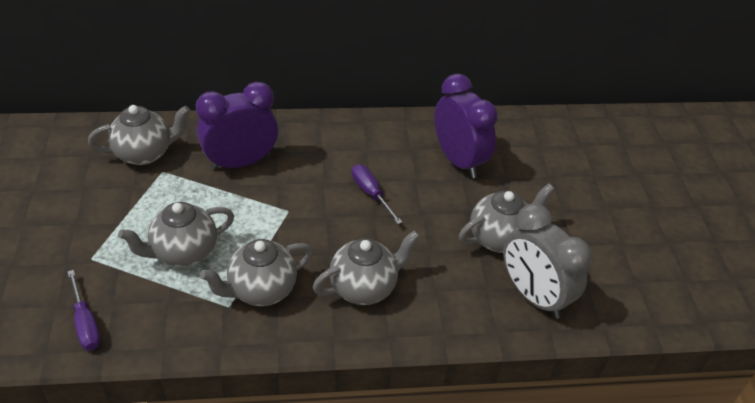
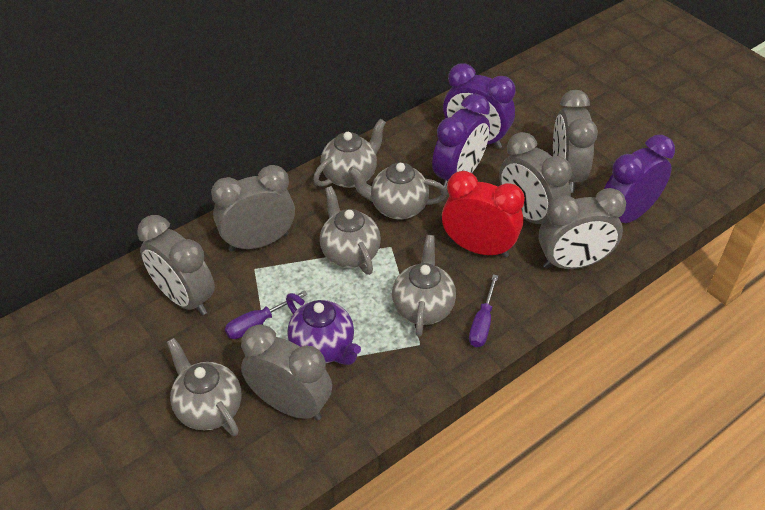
grey clock: 1 -> 6
purple clock: 2 -> 3
purple teapot: 0 -> 1
red clock: 0 -> 1

